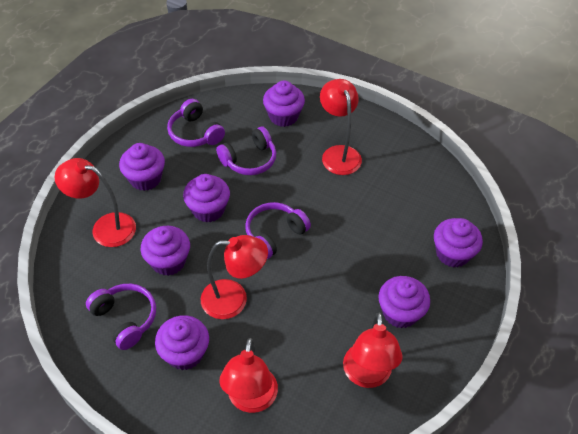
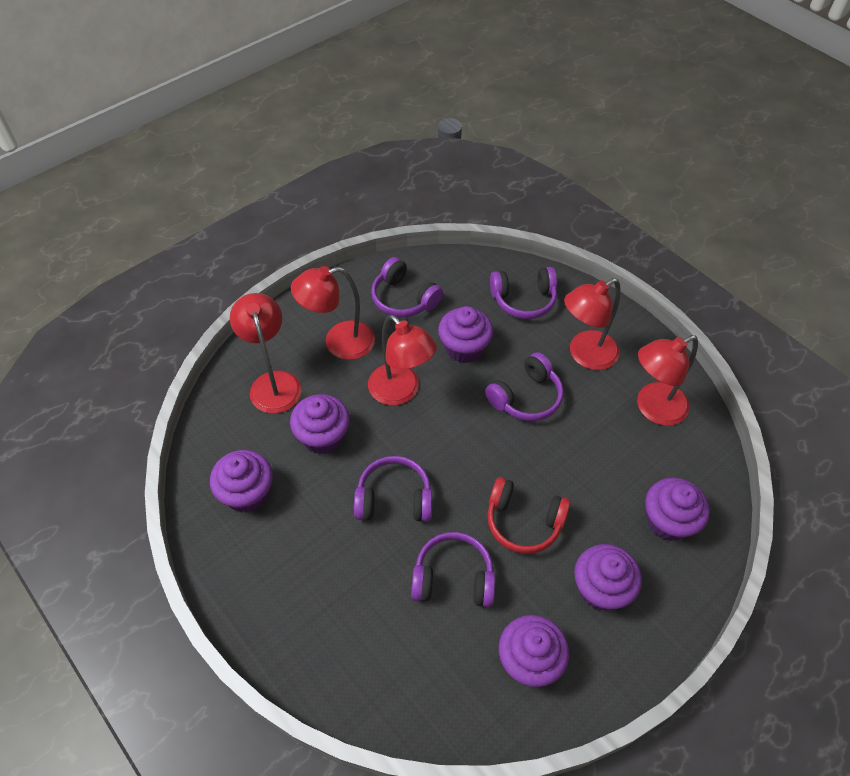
purple cupcake: 7 -> 6
purple headphones: 4 -> 5
red headphones: 0 -> 1

